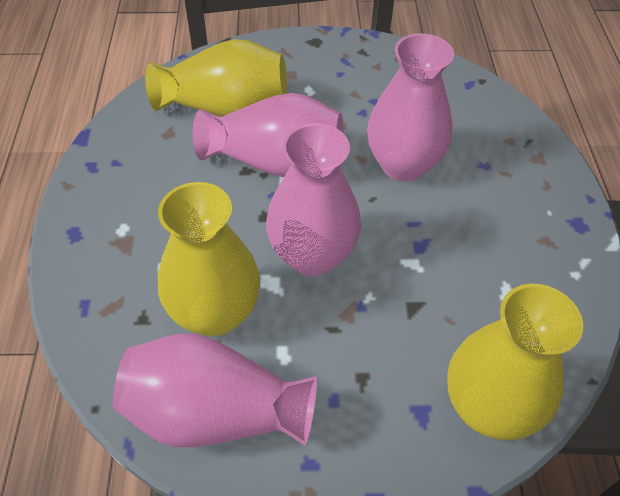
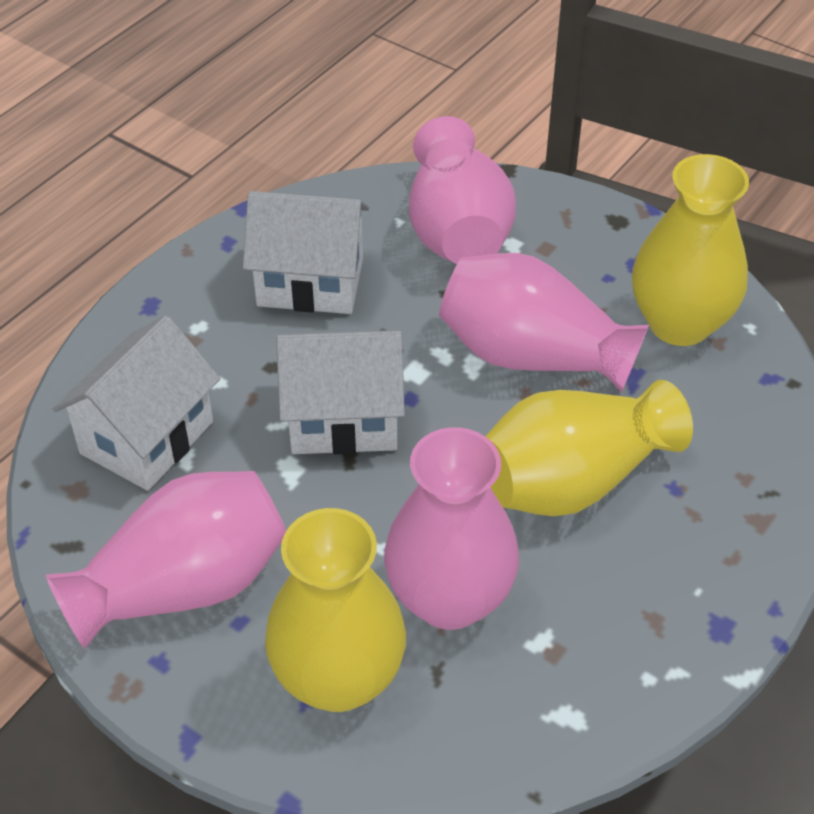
white house: 0 -> 3

